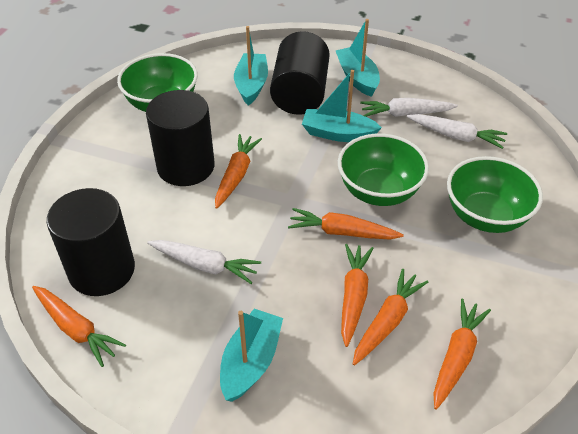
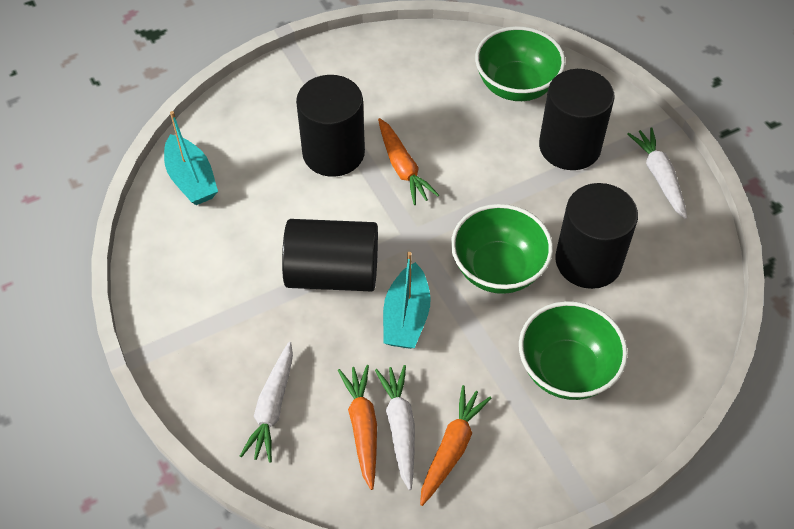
black cylinder: 3 -> 4
orange carrot: 6 -> 3
turquoise boat: 4 -> 2

